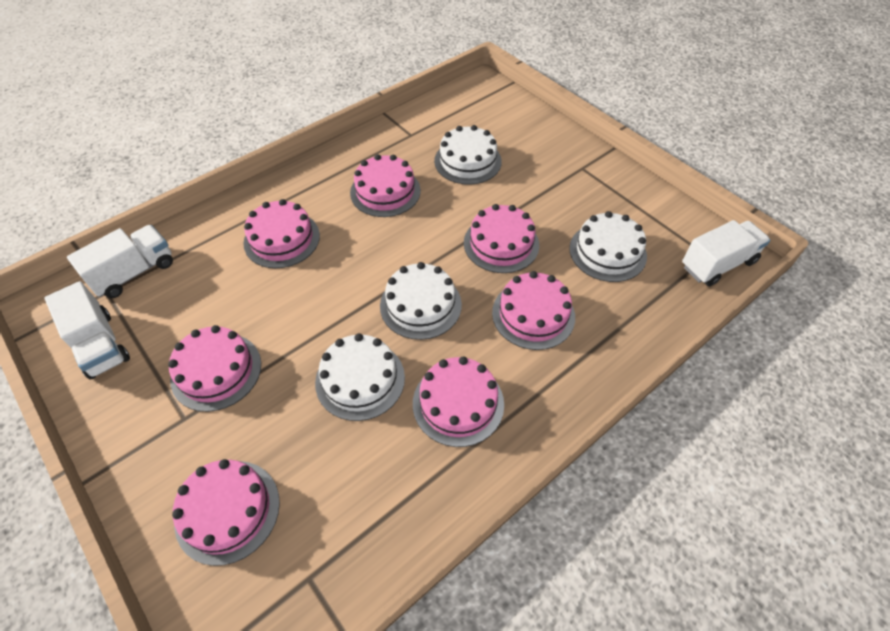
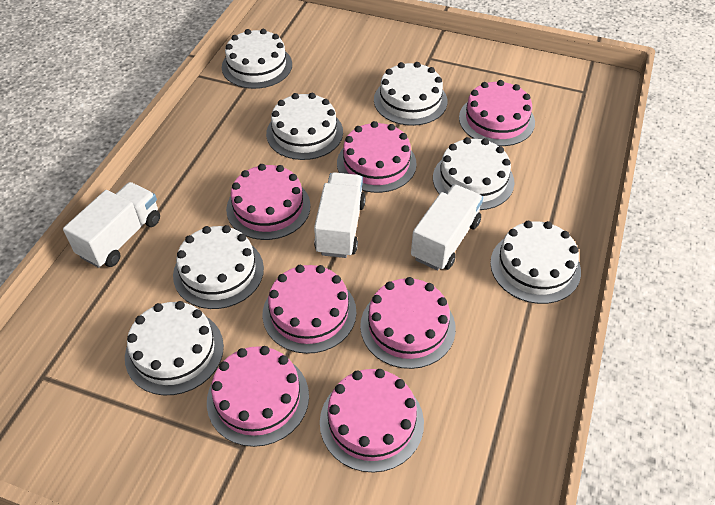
white cake: 4 -> 7

